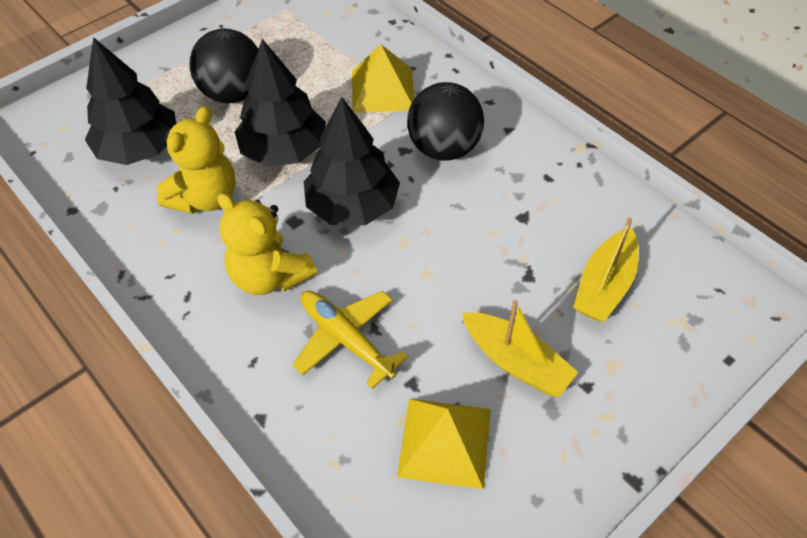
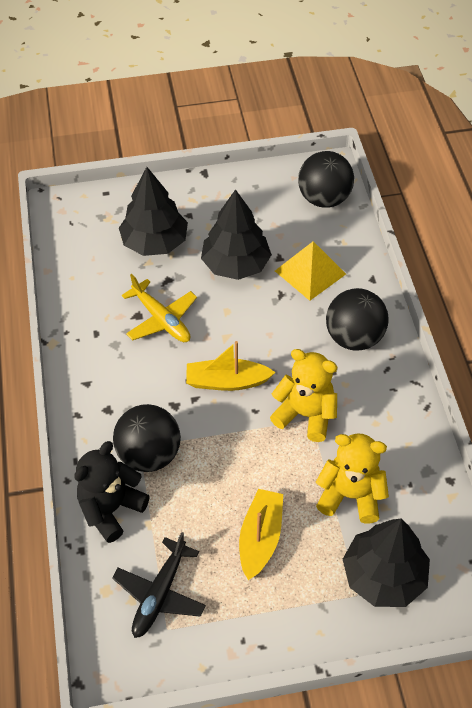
black ball: 2 -> 3
black plane: 0 -> 1
black teddy bear: 0 -> 1
yellow pyramid: 2 -> 1

